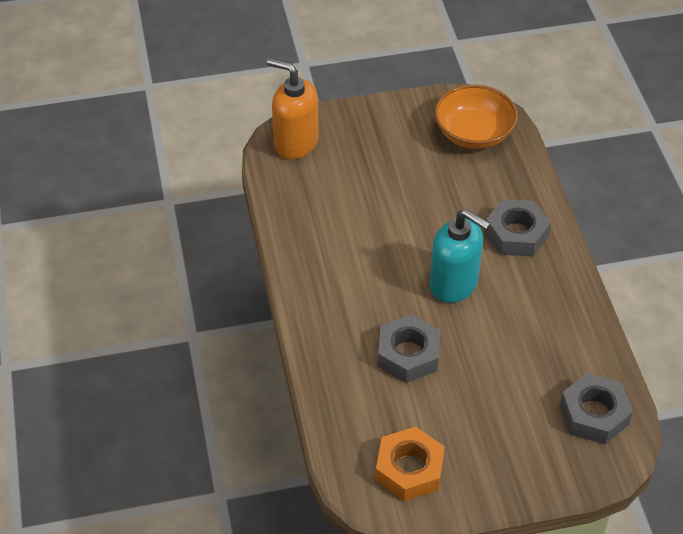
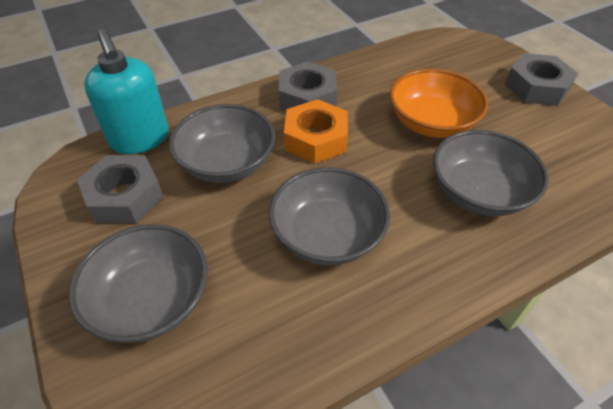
grey bowl: 0 -> 4
orange soap dispenser: 1 -> 0

